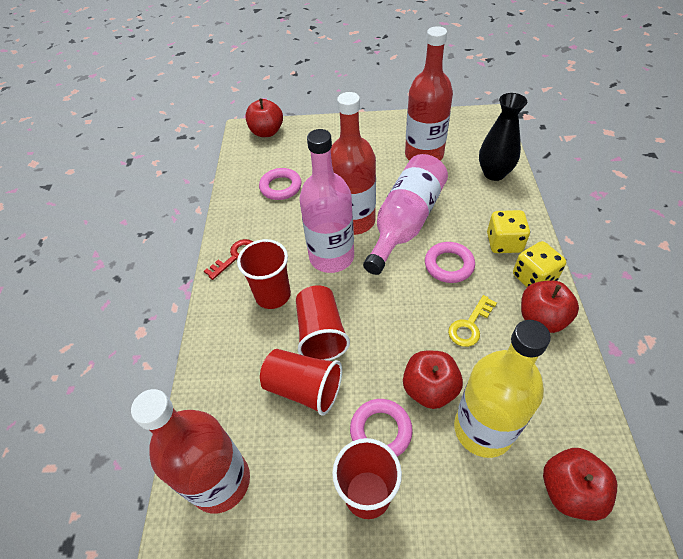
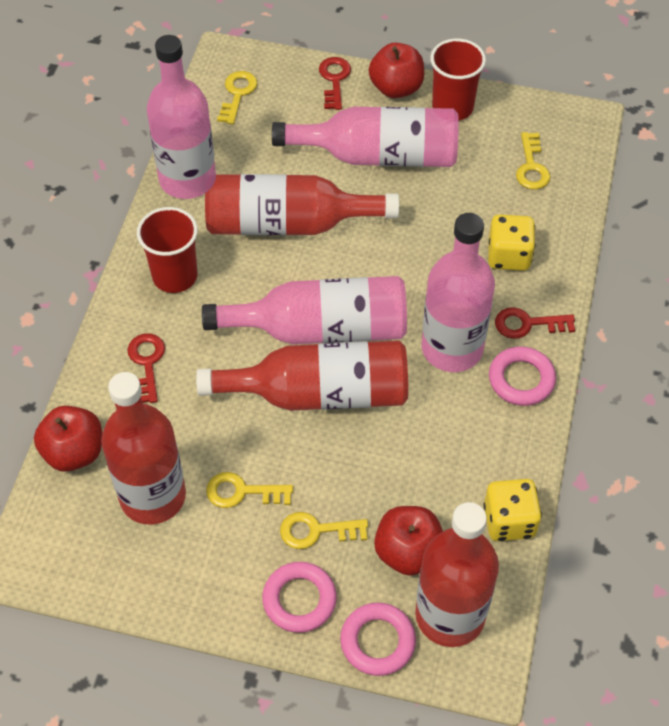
black vase: 1 -> 0
pink bottle: 2 -> 4
red apple: 4 -> 3
red bottle: 3 -> 4
red cup: 4 -> 2
red key: 1 -> 3
yellow bottle: 1 -> 0
yellow key: 1 -> 4

